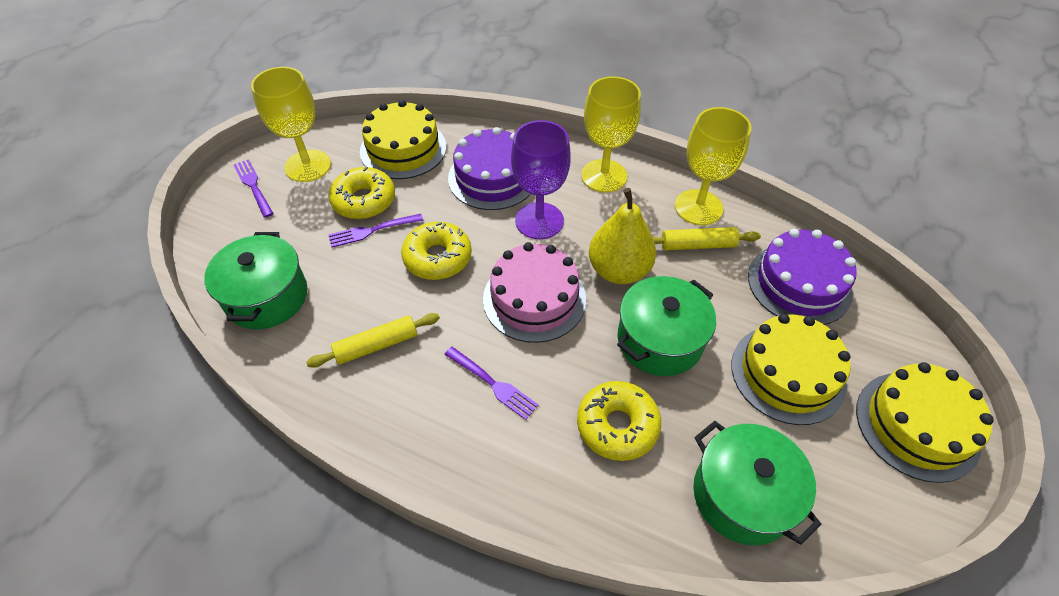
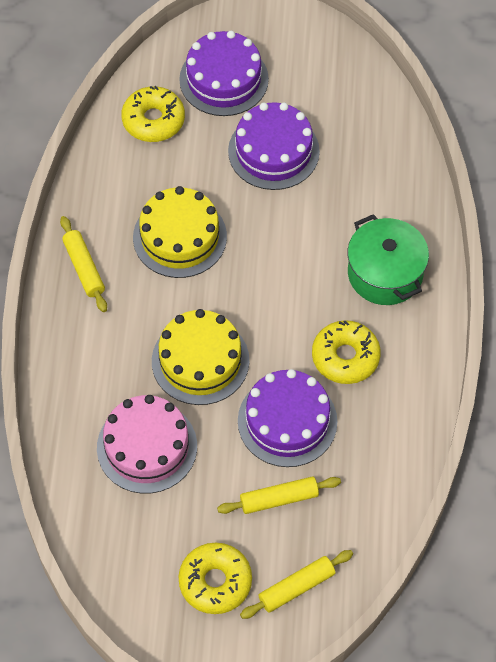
green pot: 3 -> 1
purple cake: 2 -> 3
purple fork: 3 -> 0
purple goblet: 1 -> 0
yellow cake: 3 -> 2
yellow goblet: 3 -> 0
yellow pear: 1 -> 0
yellow rolling pin: 2 -> 3

